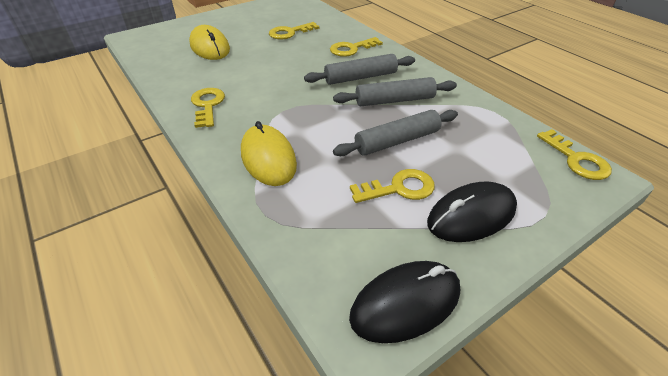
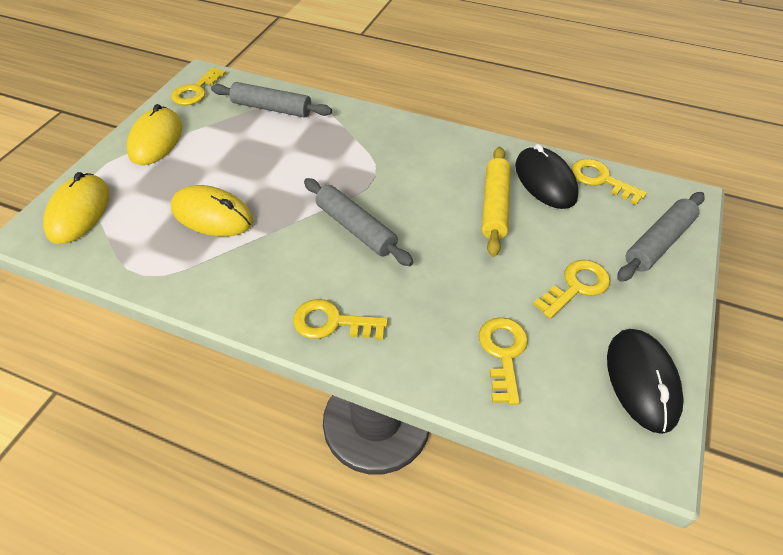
yellow mouse: 2 -> 3
yellow rolling pin: 0 -> 1

